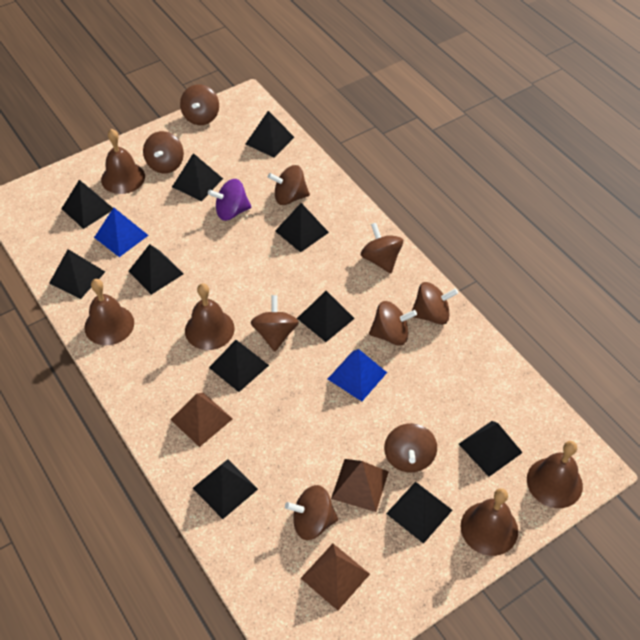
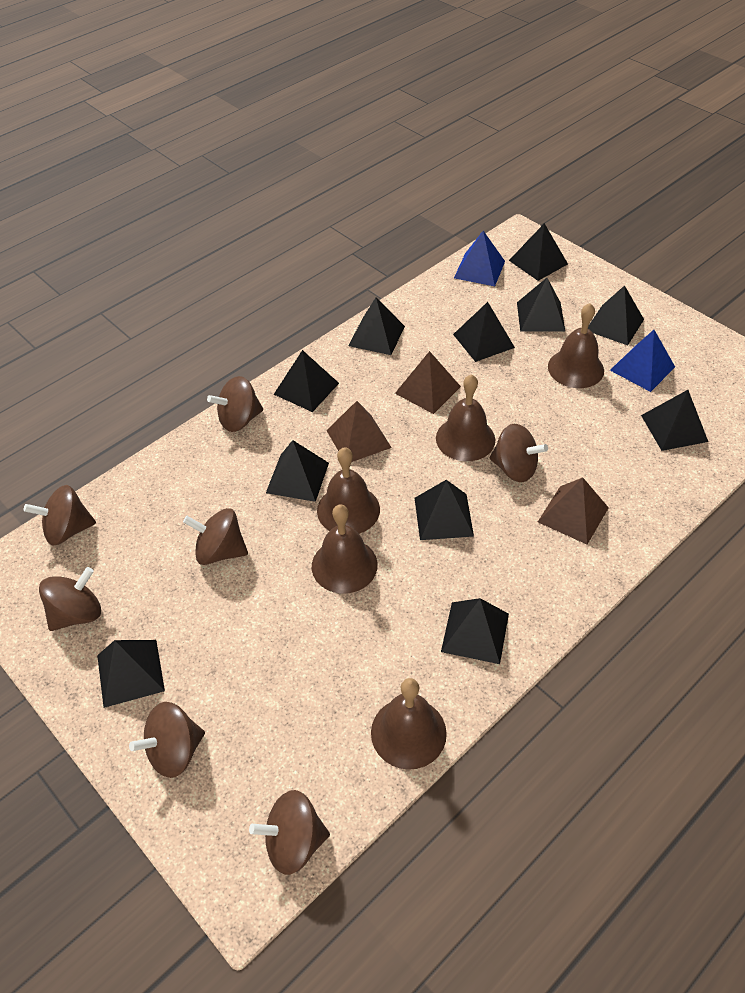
brown spinning top: 9 -> 7
purple spinning top: 1 -> 0

